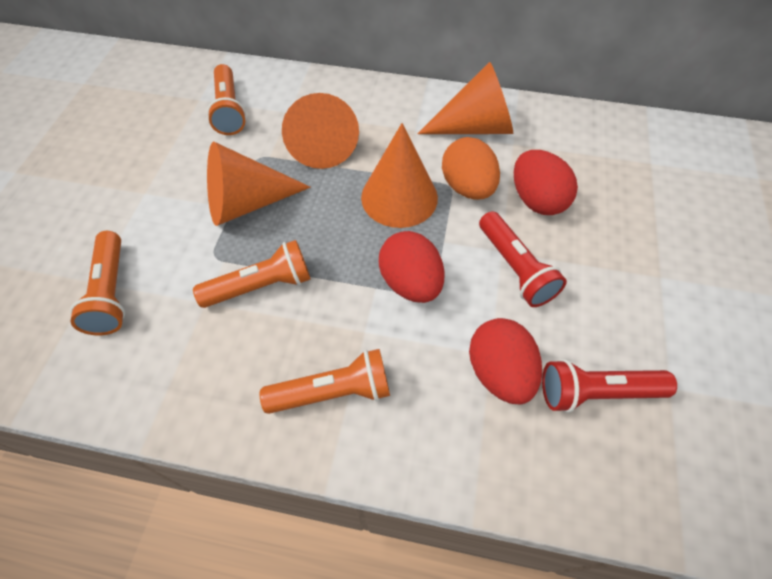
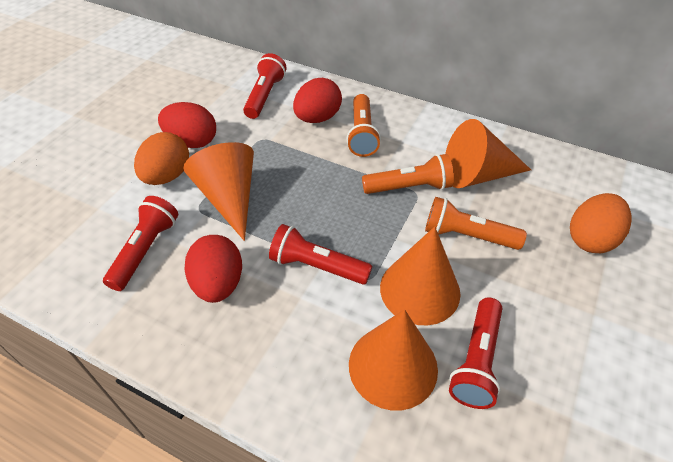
orange egg: 1 -> 2
orange flashlight: 4 -> 3
red flashlight: 2 -> 4

